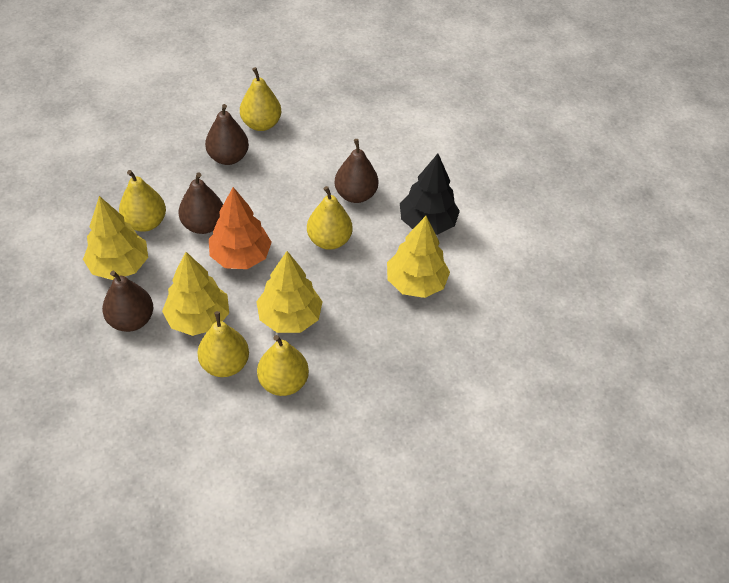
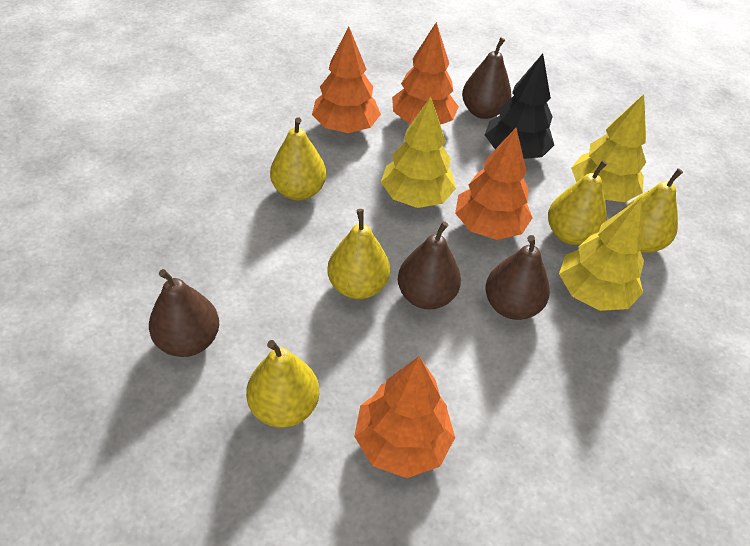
orange tree: 1 -> 4
yellow tree: 4 -> 3

